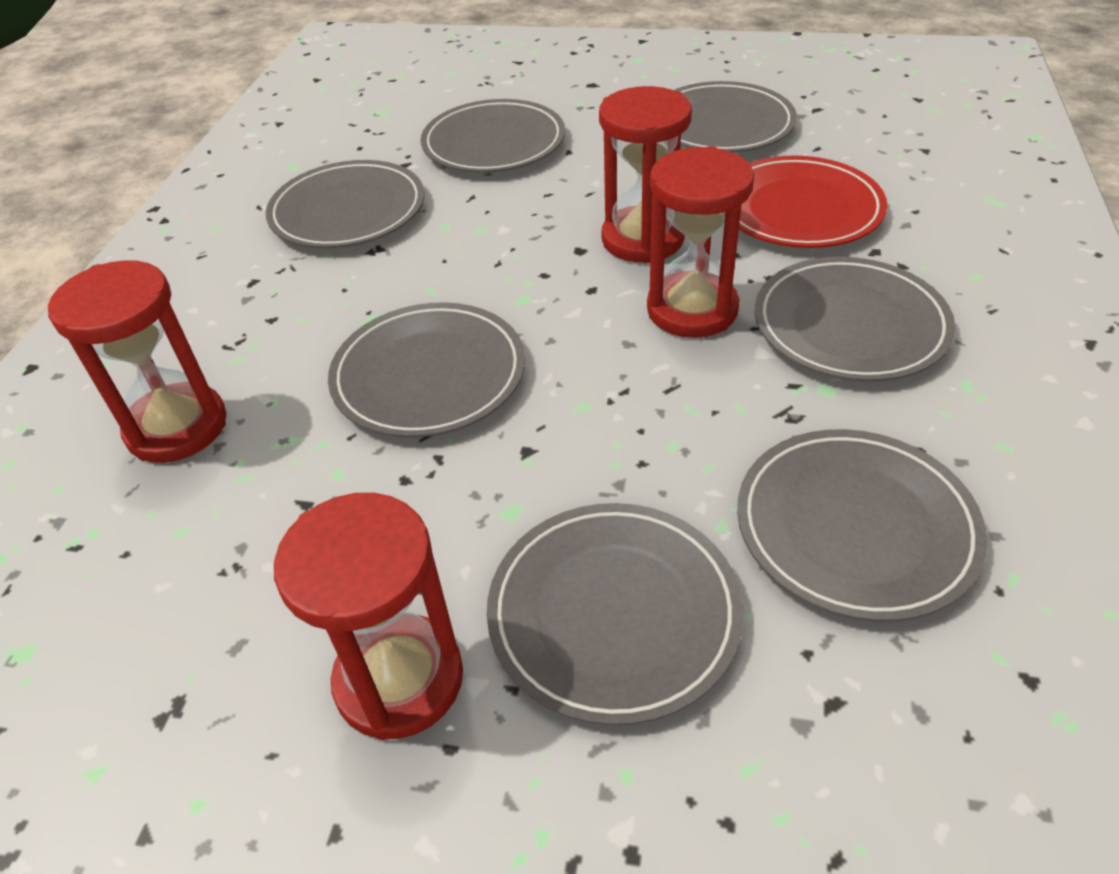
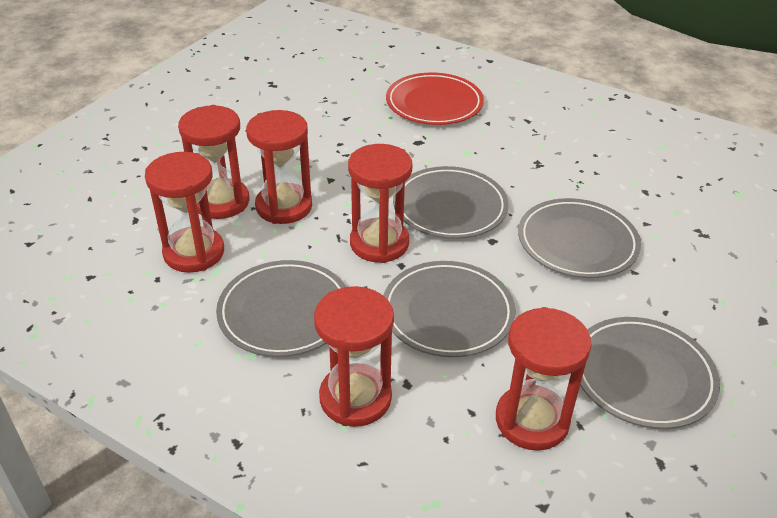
grey plate: 7 -> 5
red hourglass: 4 -> 6

